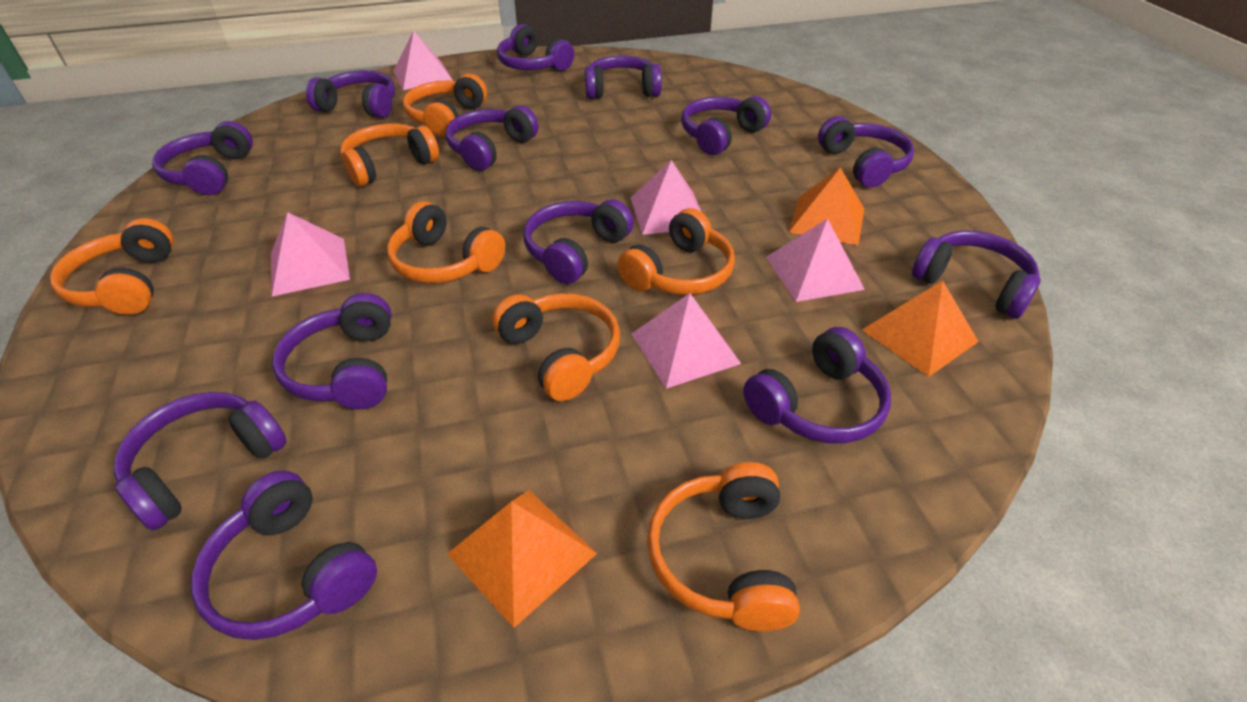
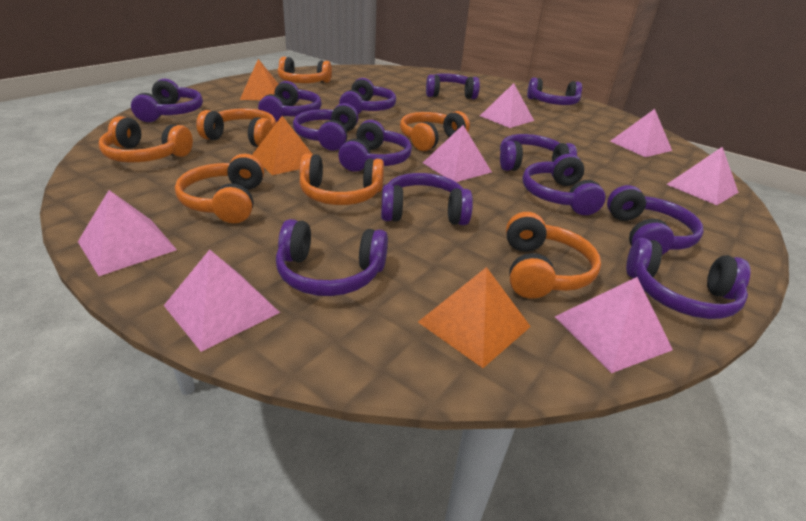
pink pyramid: 5 -> 7

